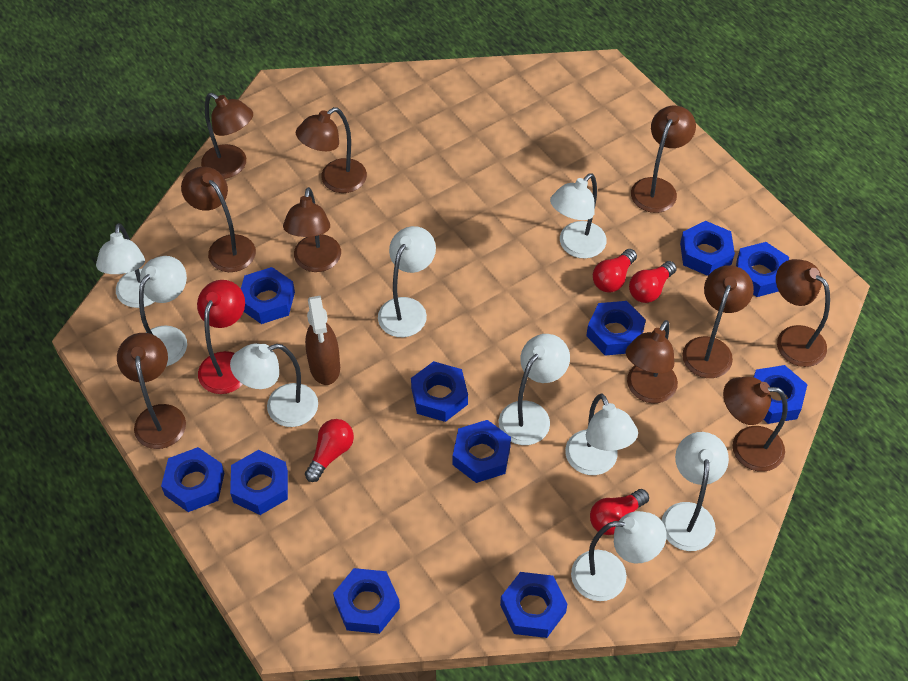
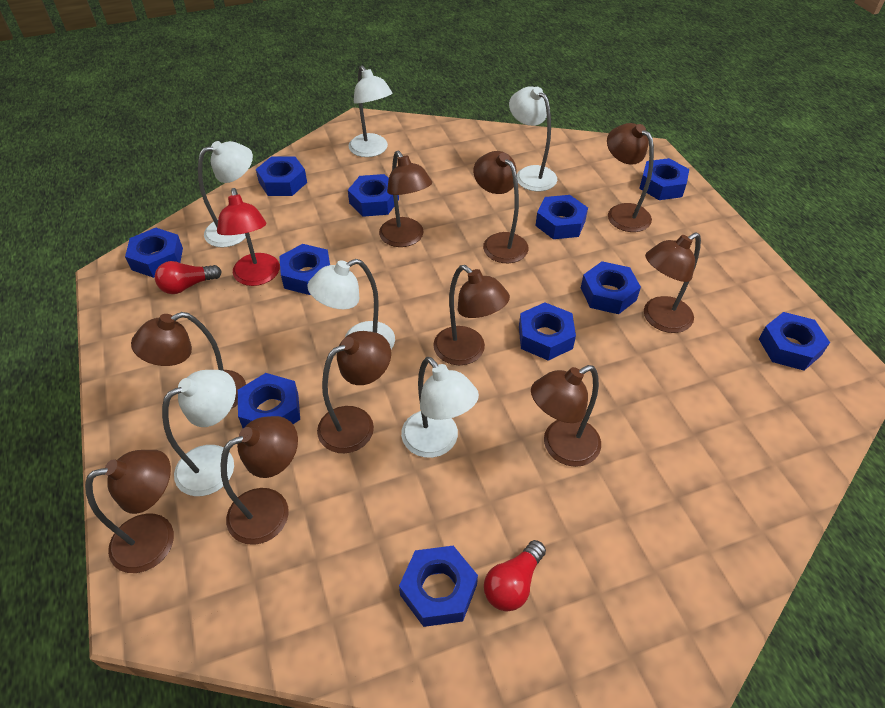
brown spray bottle: 1 -> 0
red light bulb: 4 -> 2
white lamp: 9 -> 6

